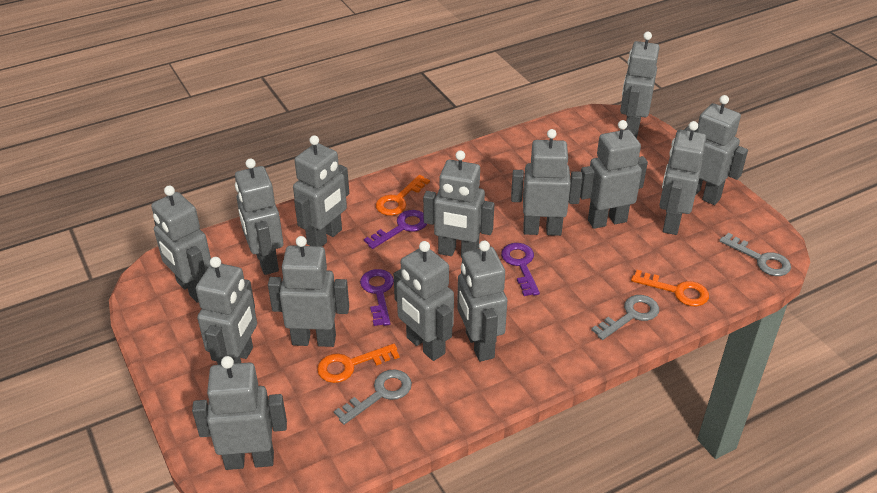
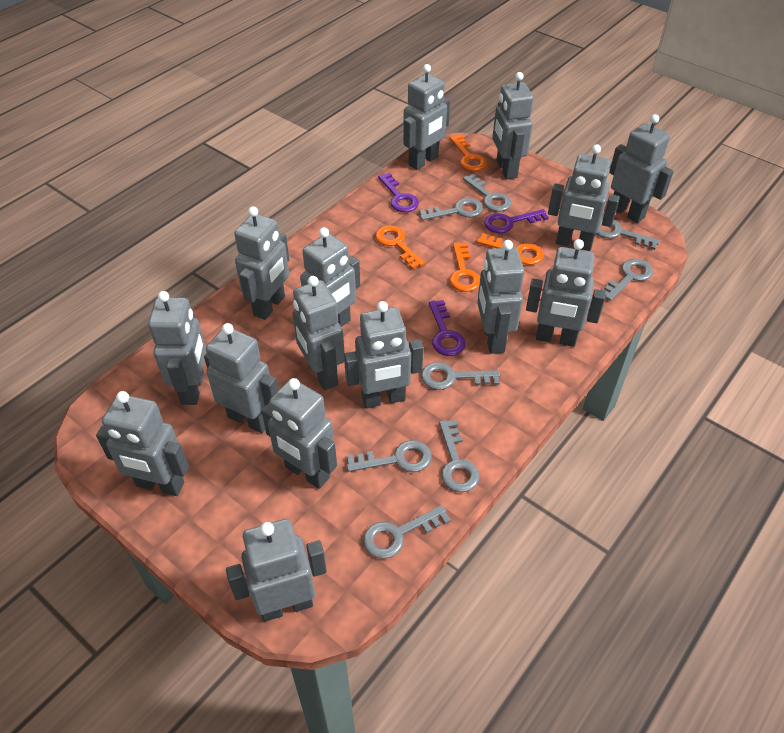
grey key: 3 -> 8
grey robot: 14 -> 15
orange key: 3 -> 4

